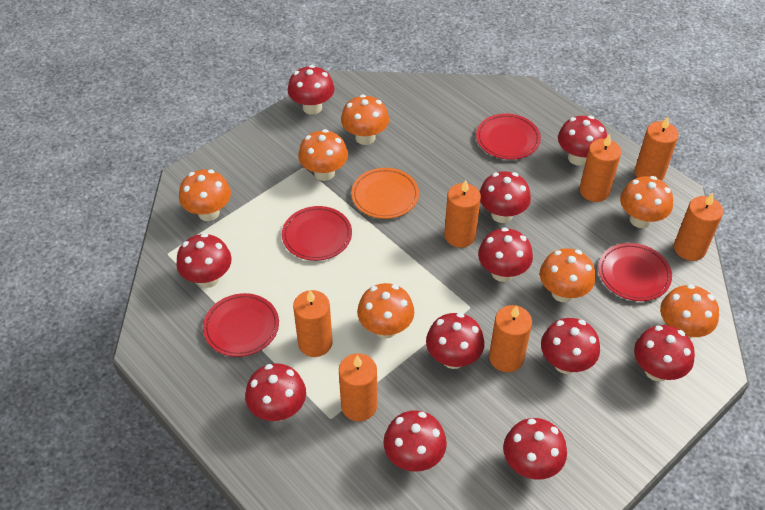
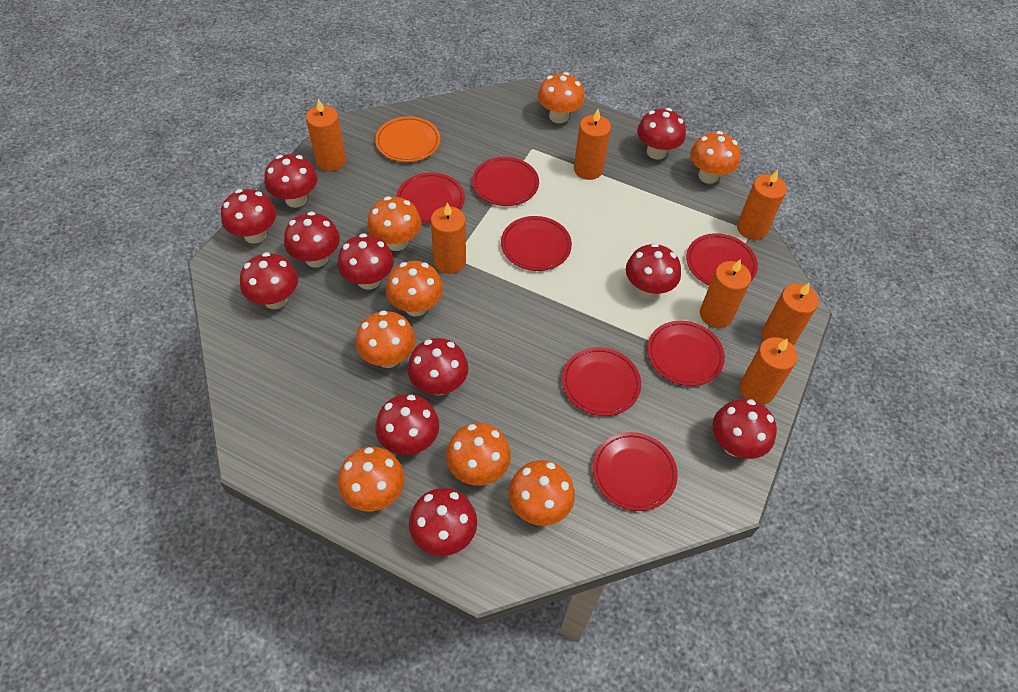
orange mushroom: 7 -> 8
red plate: 4 -> 7

